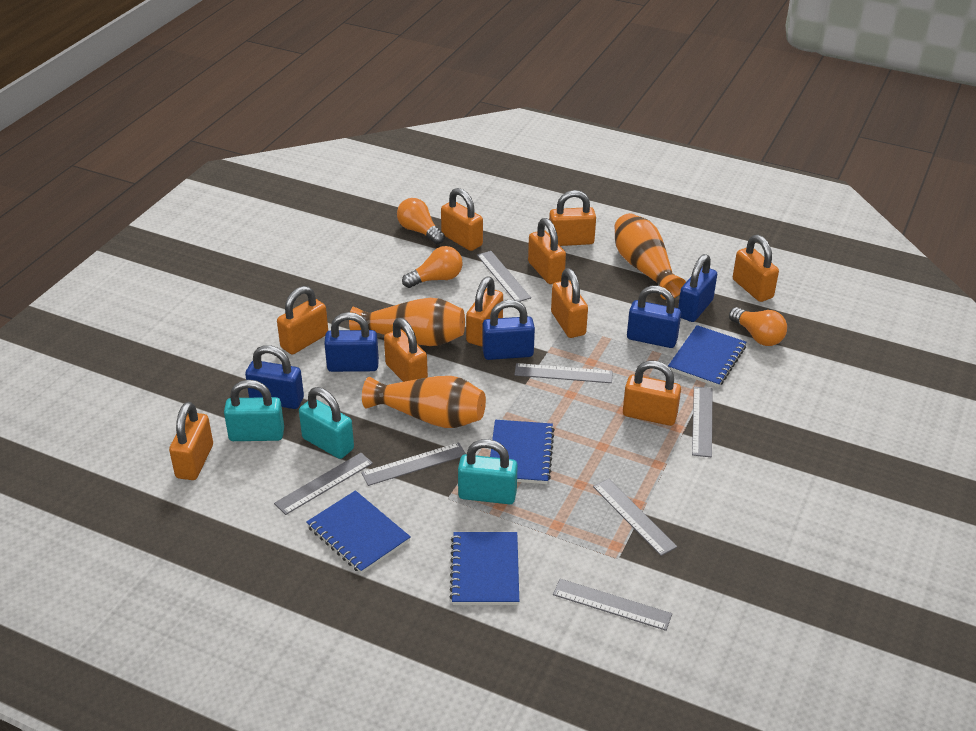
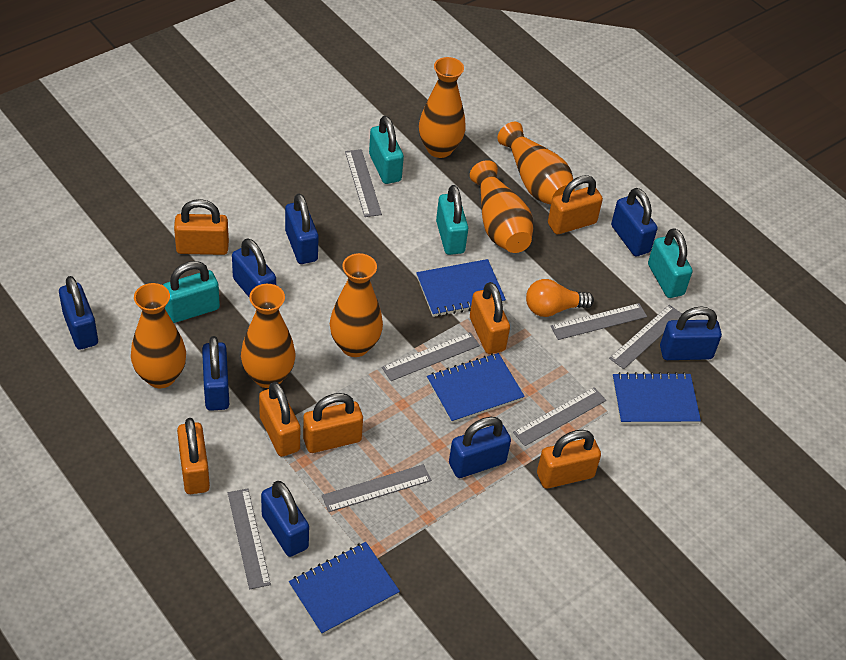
blue padlock: 5 -> 8
orange light bulb: 3 -> 1
orange padlock: 10 -> 7
orange vase: 3 -> 6
turquoise padlock: 3 -> 4

